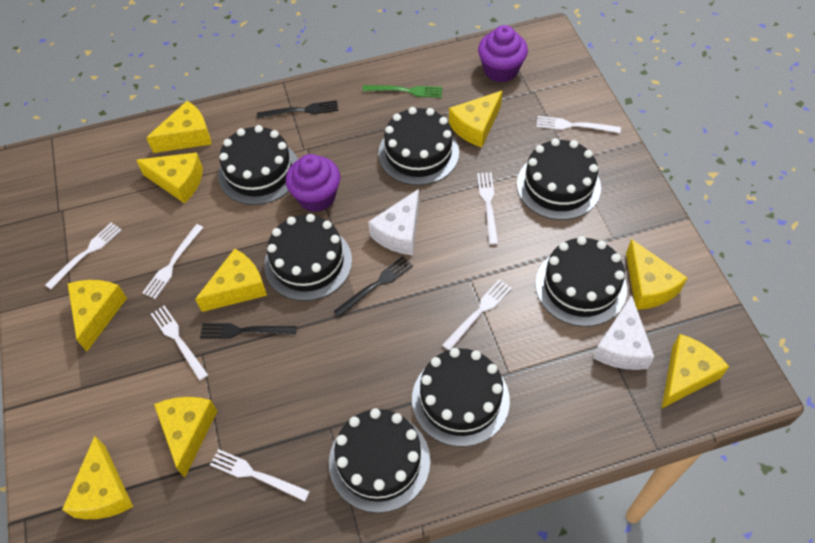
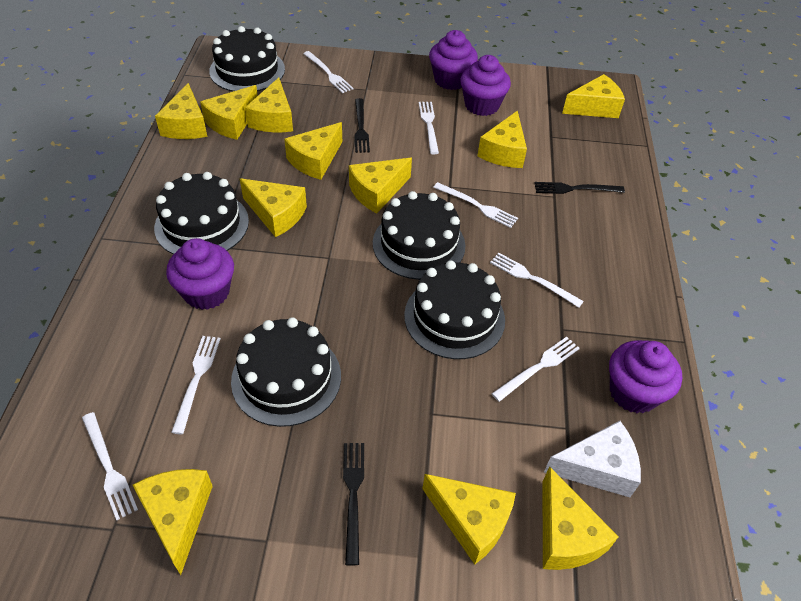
black cake: 7 -> 5
green fork: 1 -> 0
purple cupcake: 2 -> 4
white cheese: 2 -> 1
yellow cheese: 9 -> 11

